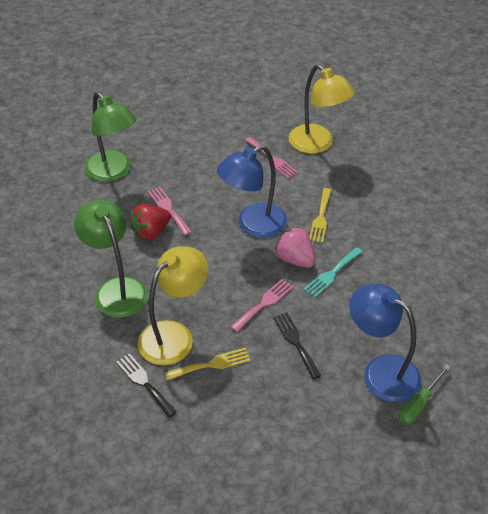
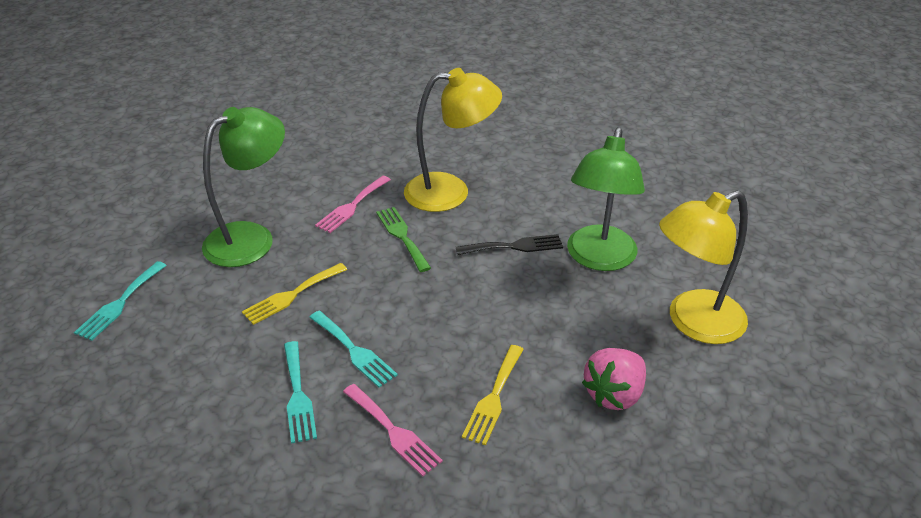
black fork: 2 -> 1
blue lamp: 2 -> 0
green fork: 0 -> 1
green screwdriver: 1 -> 0
pink fork: 3 -> 2
red strawberry: 1 -> 0
turquoise fork: 1 -> 3

